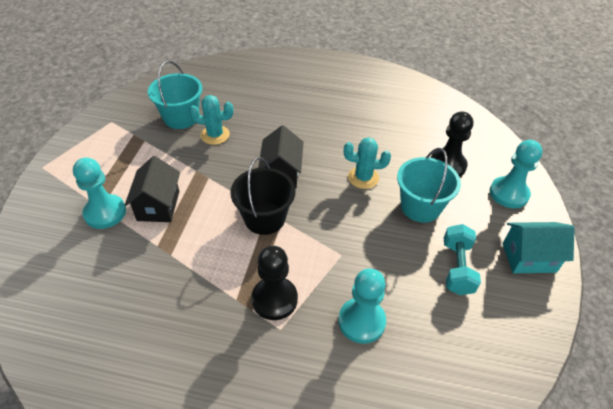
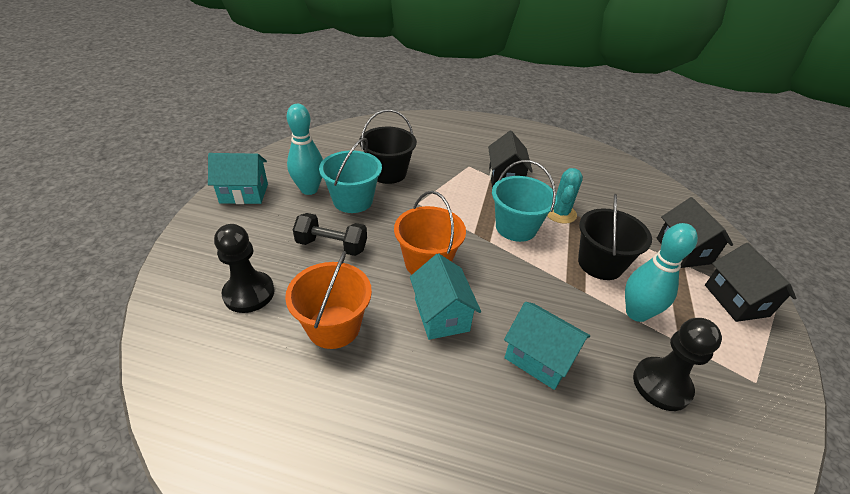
black bucket: 1 -> 2
black dumbbell: 0 -> 1
black house: 2 -> 3
orange bucket: 0 -> 2
turquoise bowling pin: 0 -> 2
turquoise cactus: 2 -> 1
turquoise dumbbell: 1 -> 0
turquoise house: 1 -> 3
turquoise pawn: 3 -> 0

